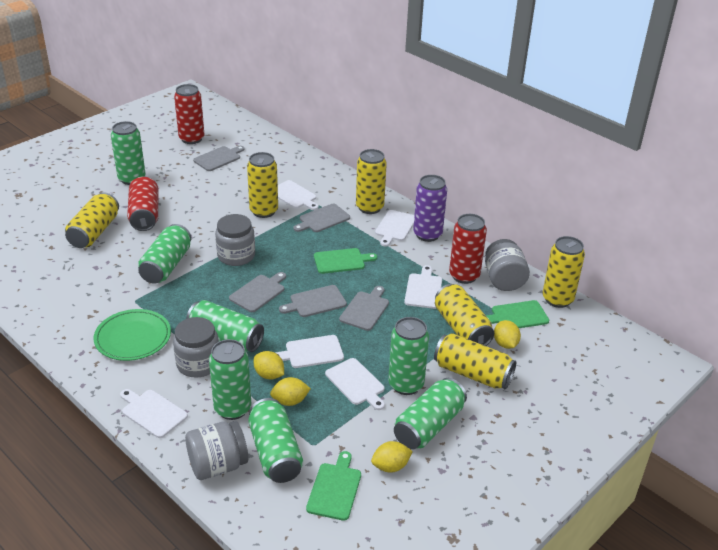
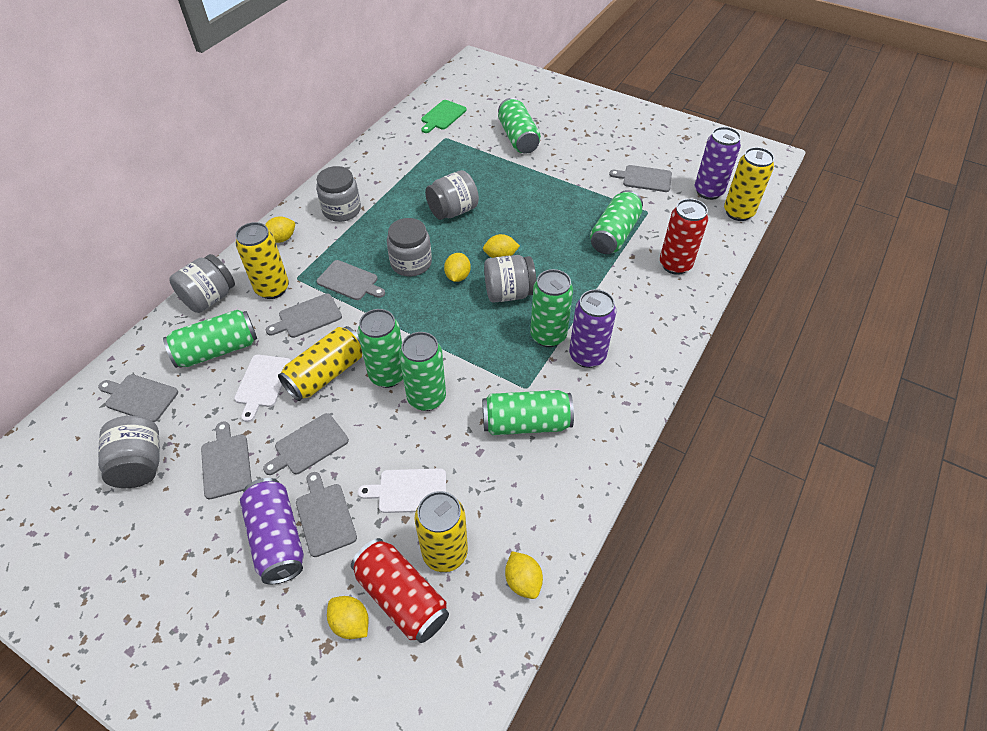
green cutting board: 3 -> 1
green plate: 1 -> 0
grey cutting board: 5 -> 7
grey jar: 4 -> 6
purple can: 1 -> 3
red can: 3 -> 2
white cutting board: 6 -> 2
yellow can: 6 -> 4
yellow lemon: 4 -> 5

